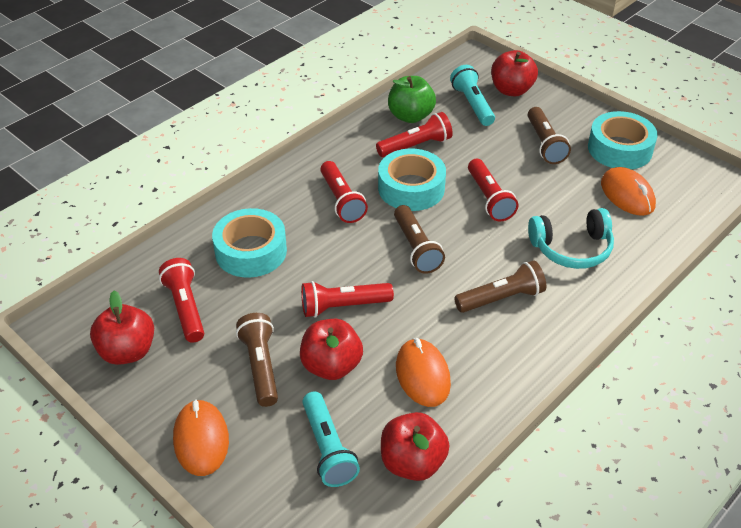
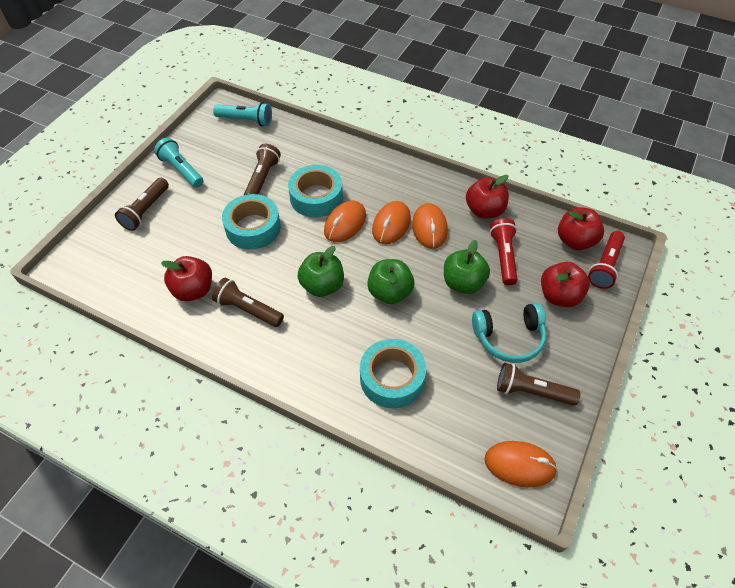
green apple: 1 -> 3
orange mouse: 3 -> 4
red flashlight: 5 -> 2

